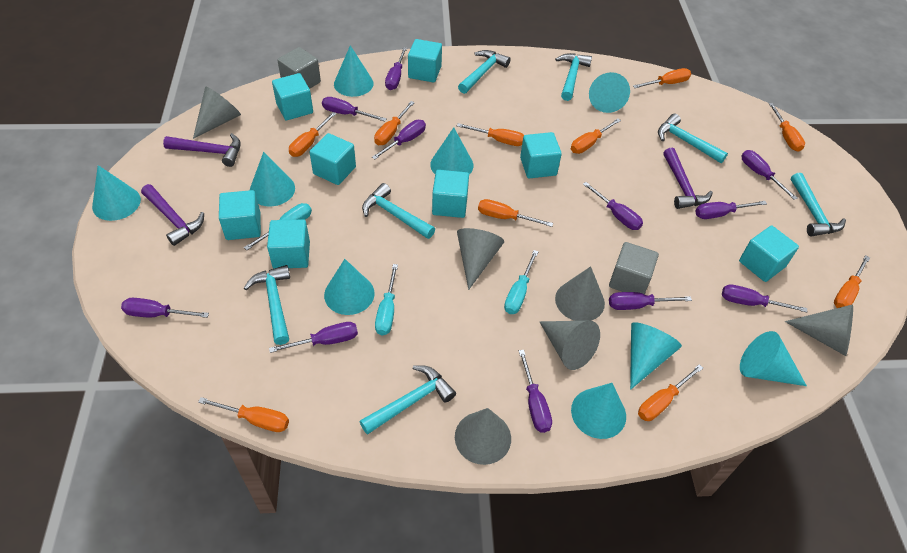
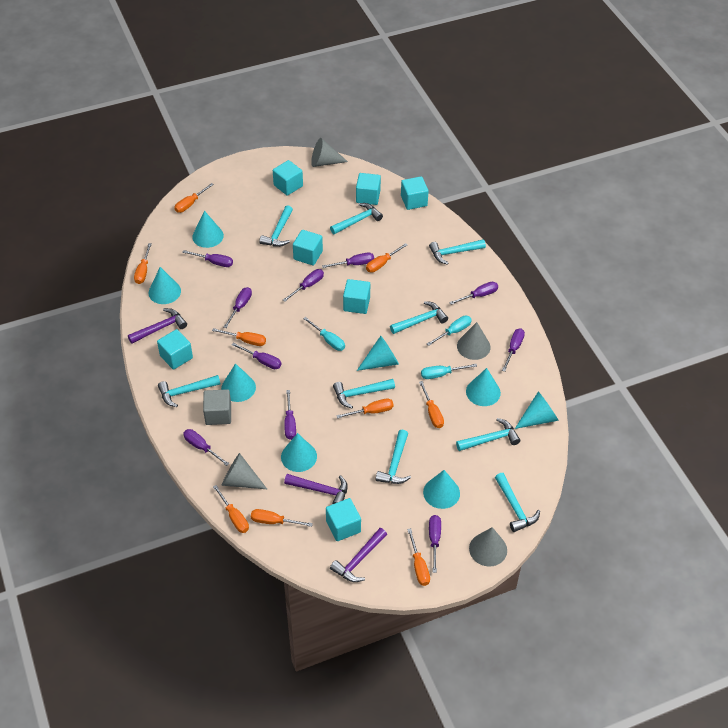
grey cone: 6 -> 4
grey cube: 2 -> 1
orange screwdriver: 10 -> 9
purple screwdriver: 11 -> 10
turquoise cone: 9 -> 8
turquoise cube: 8 -> 7
turquoise hammer: 7 -> 9

